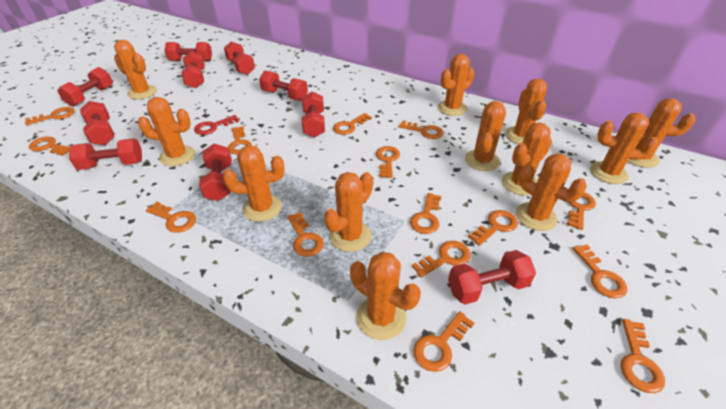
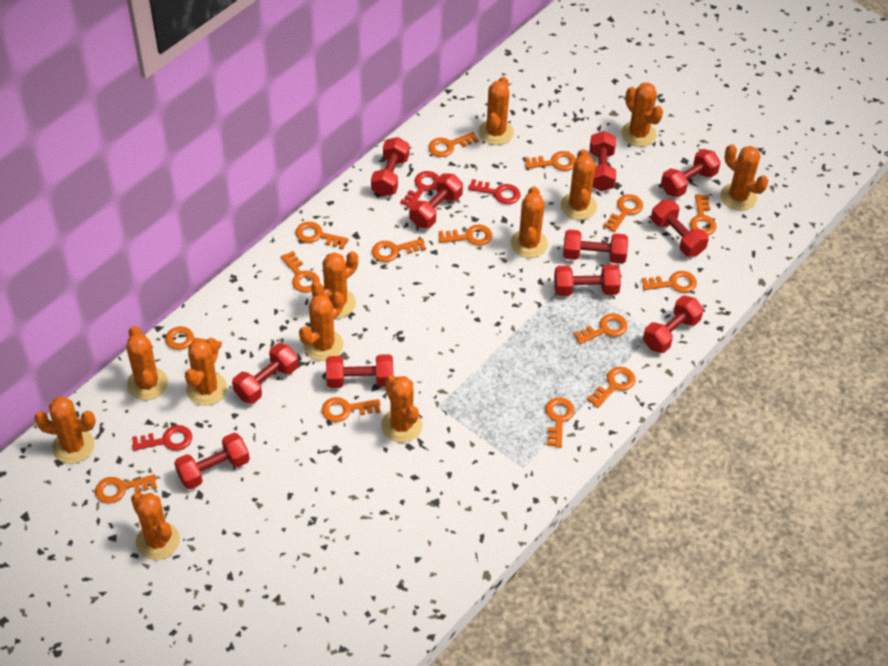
red dumbbell: 10 -> 11
red key: 1 -> 3

